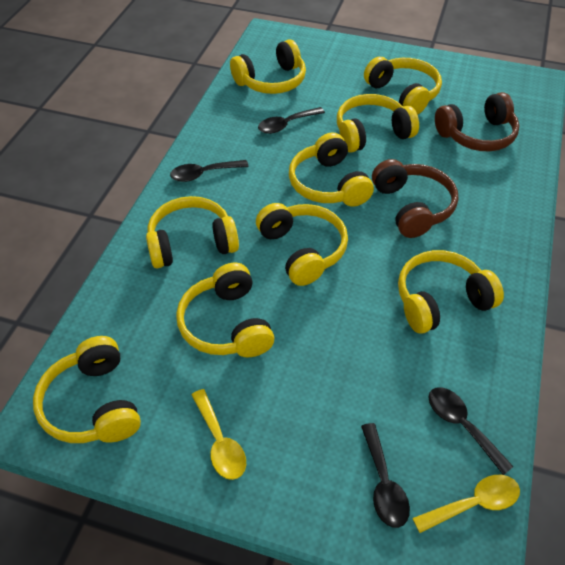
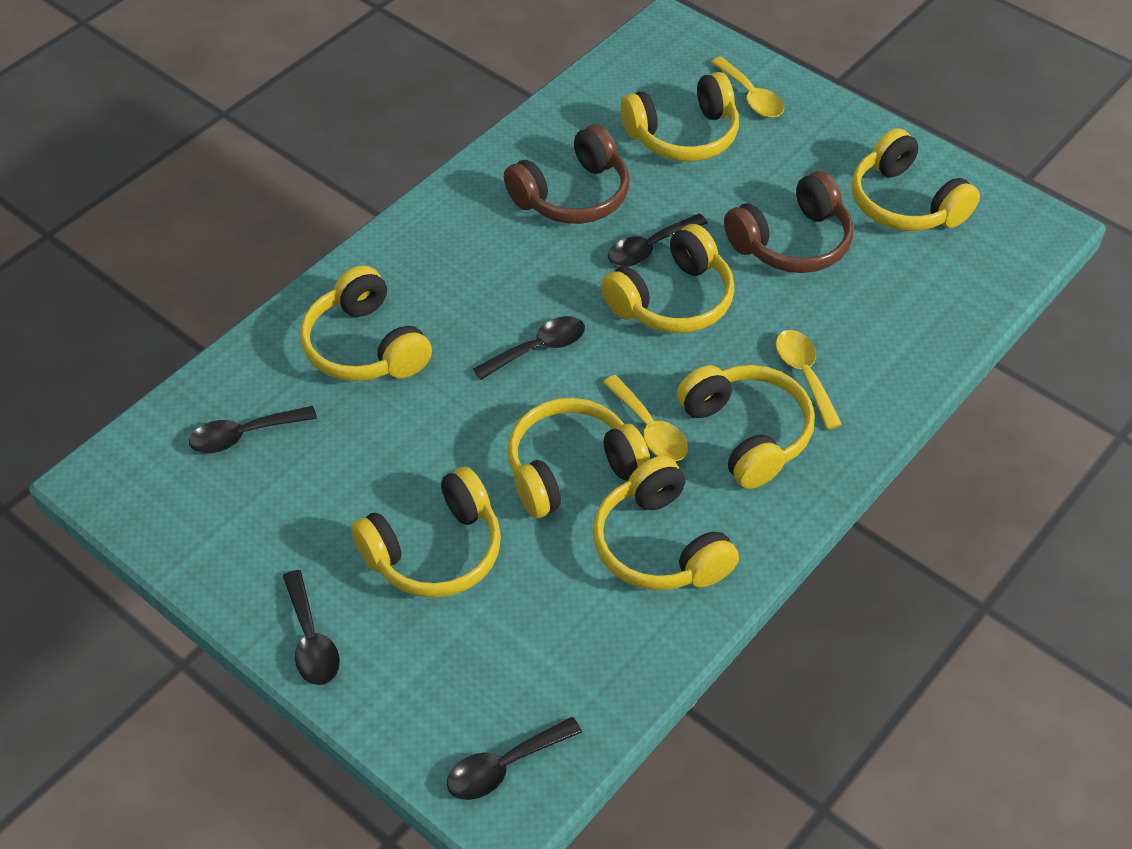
black spoon: 4 -> 5
yellow headphones: 9 -> 8
yellow spoon: 2 -> 3

